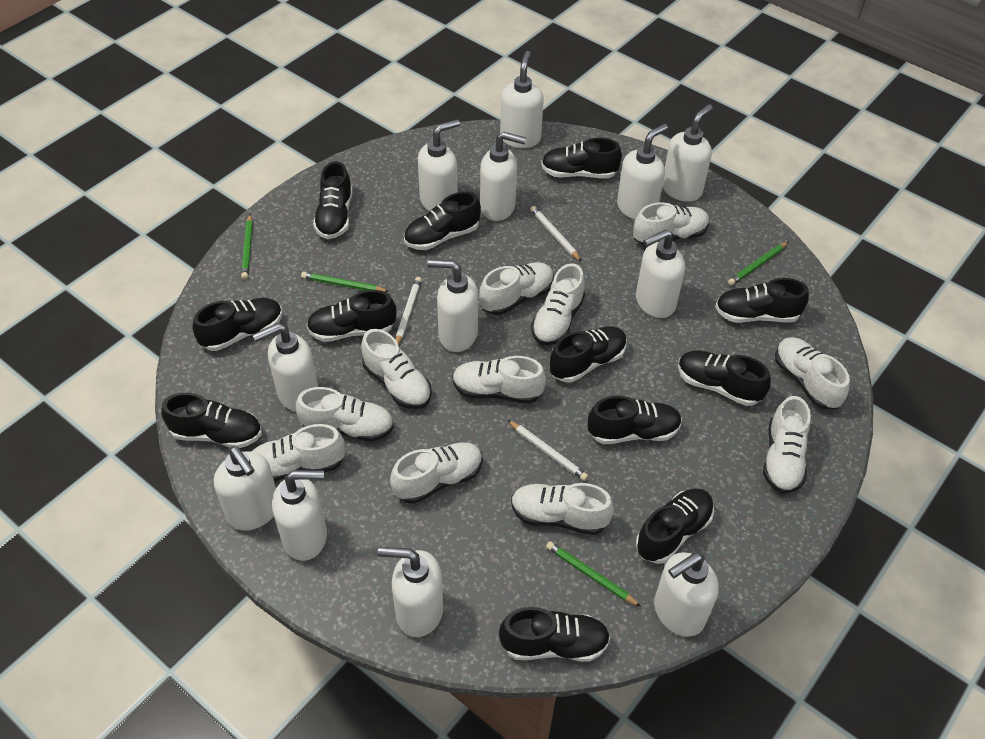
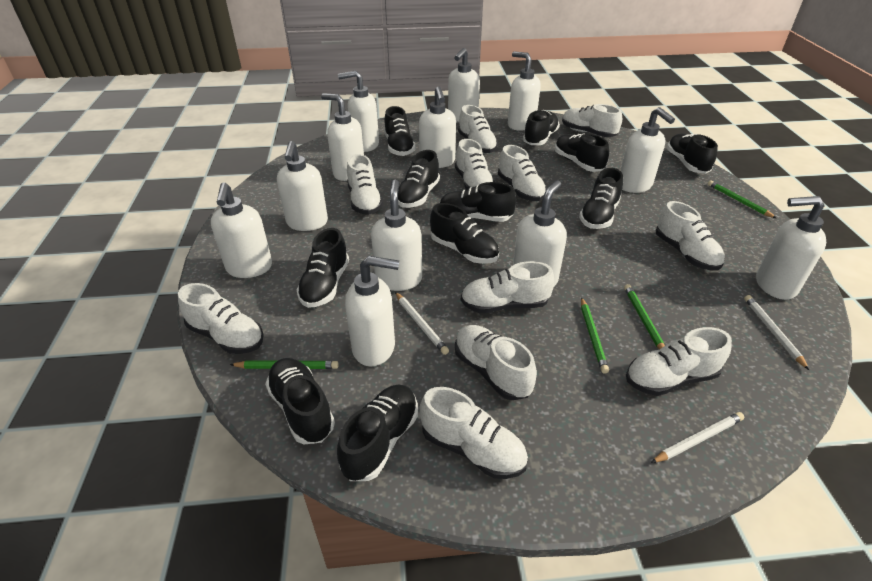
black shoe: 12 -> 11

